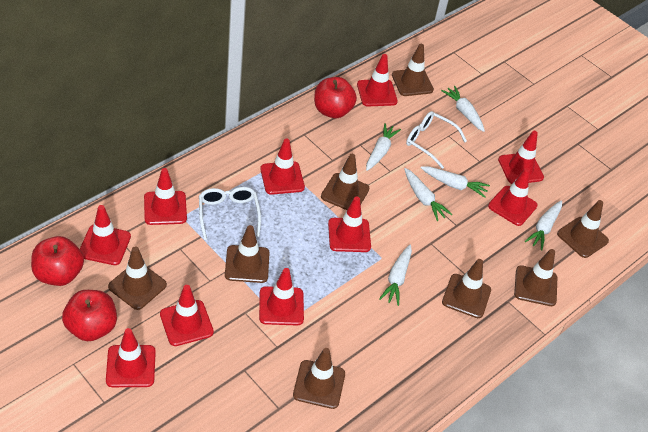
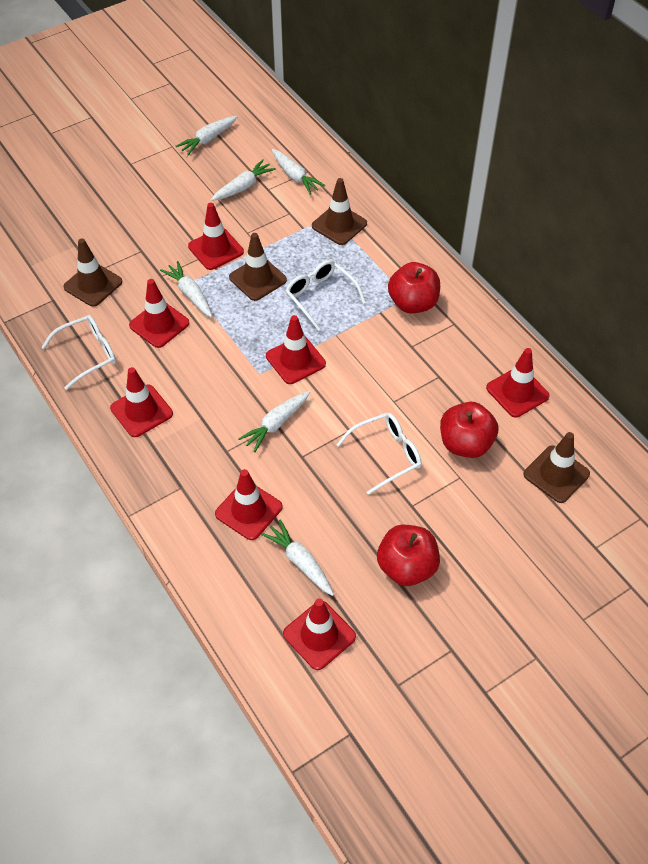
brown traffic cone: 8 -> 4
red traffic cone: 10 -> 7
white glasses: 2 -> 3

